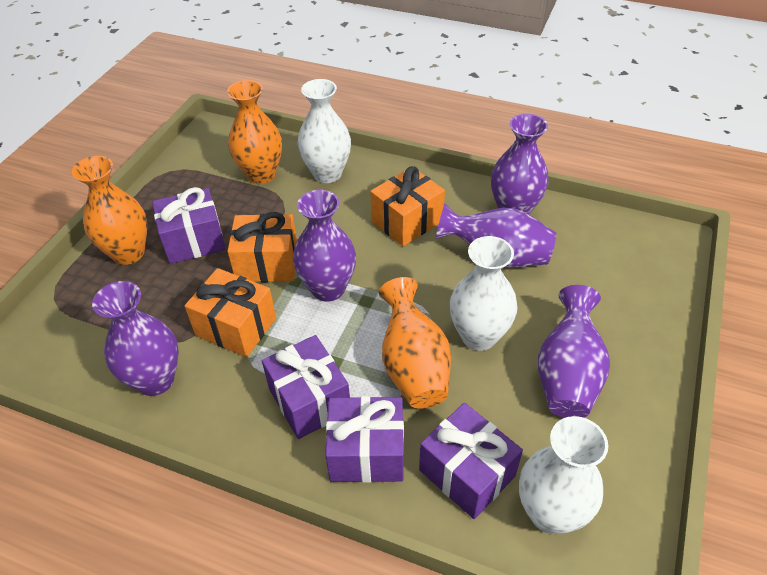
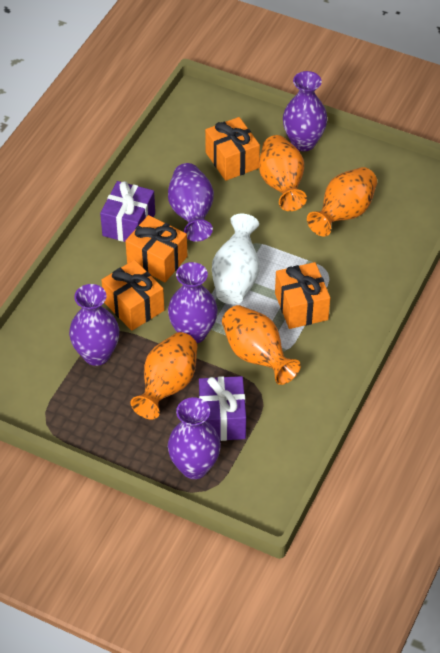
orange gift: 3 -> 4
orange vase: 3 -> 4
purple gift: 4 -> 2
white vase: 3 -> 1

